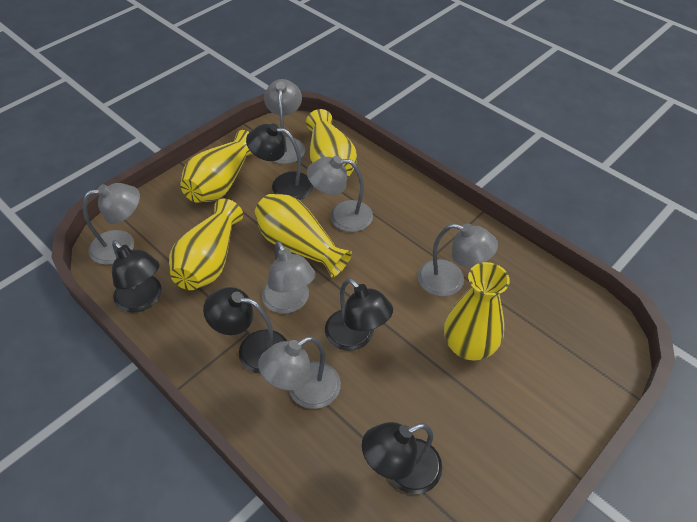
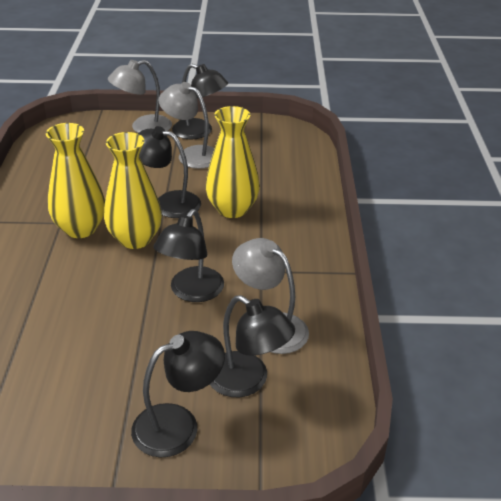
grey lamp: 6 -> 3
yellow vase: 5 -> 3

